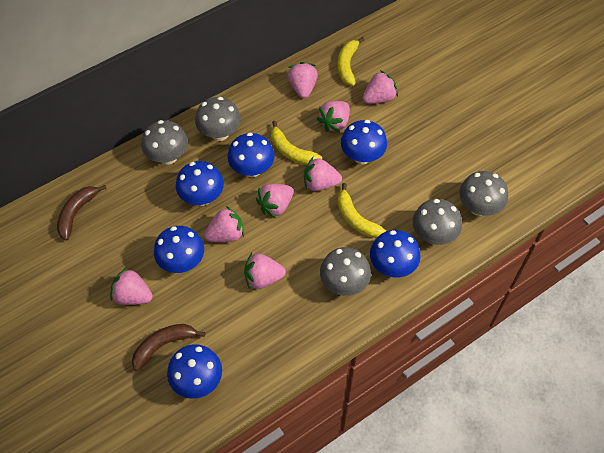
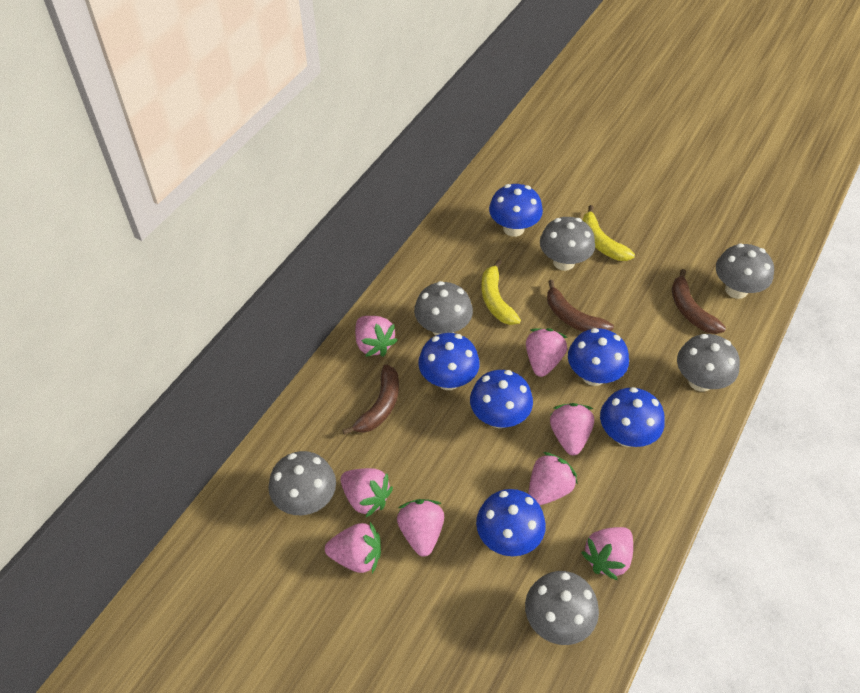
brown banana: 2 -> 3
grey mushroom: 5 -> 6
yellow banana: 3 -> 2

